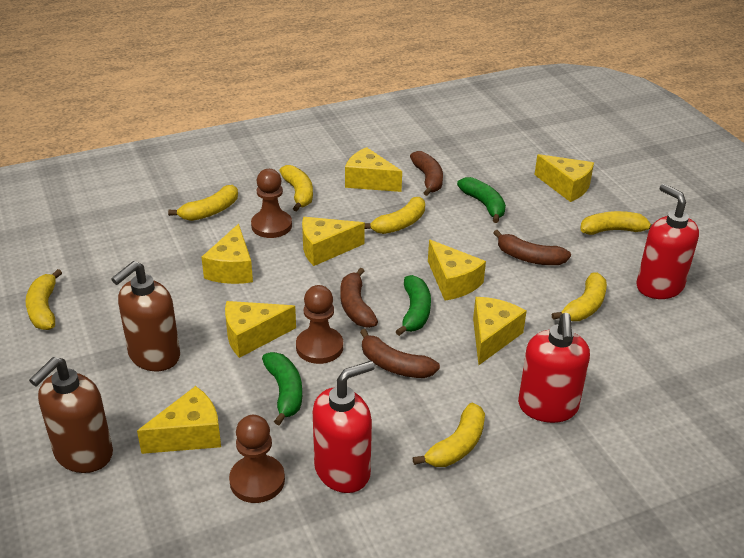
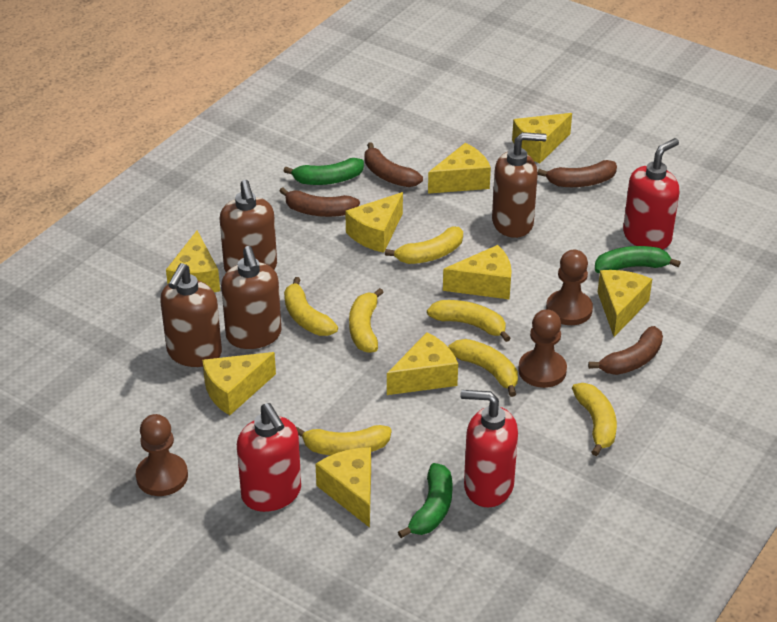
brown soap dispenser: 2 -> 4
yellow cheese: 8 -> 9

